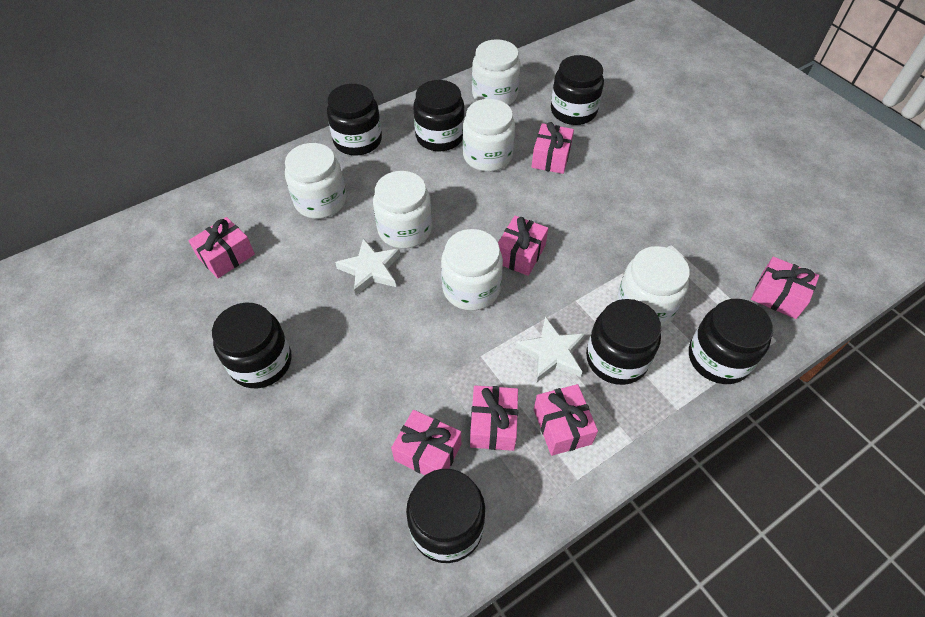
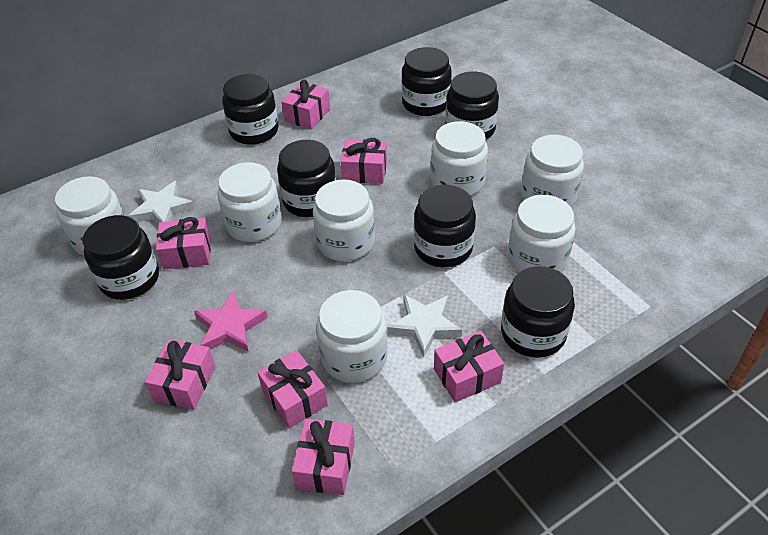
pink star: 0 -> 1
white jar: 6 -> 7

